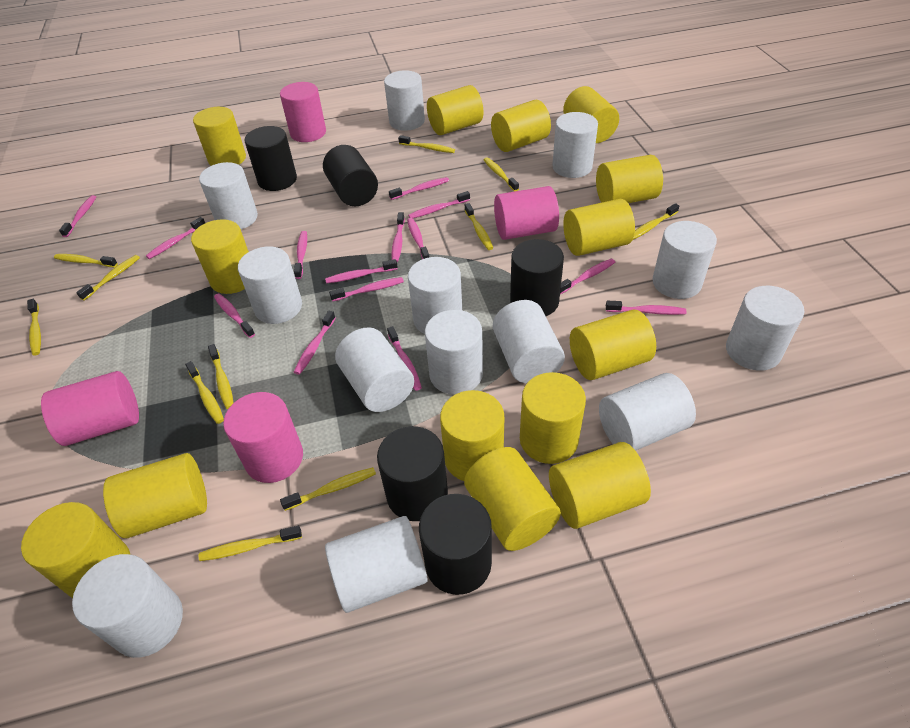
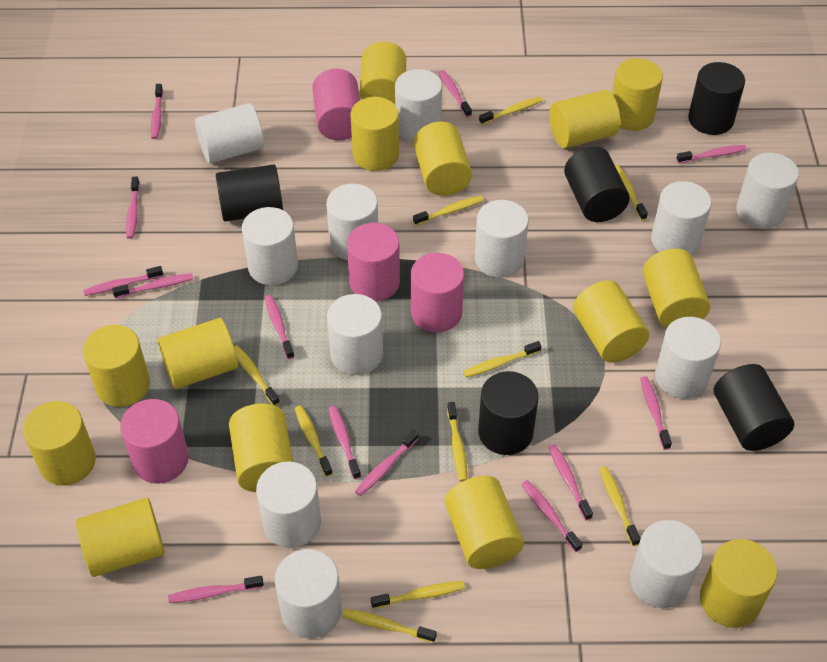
pink toothbrush: 14 -> 13
white cylinder: 13 -> 12
yellow toothbrush: 11 -> 10

